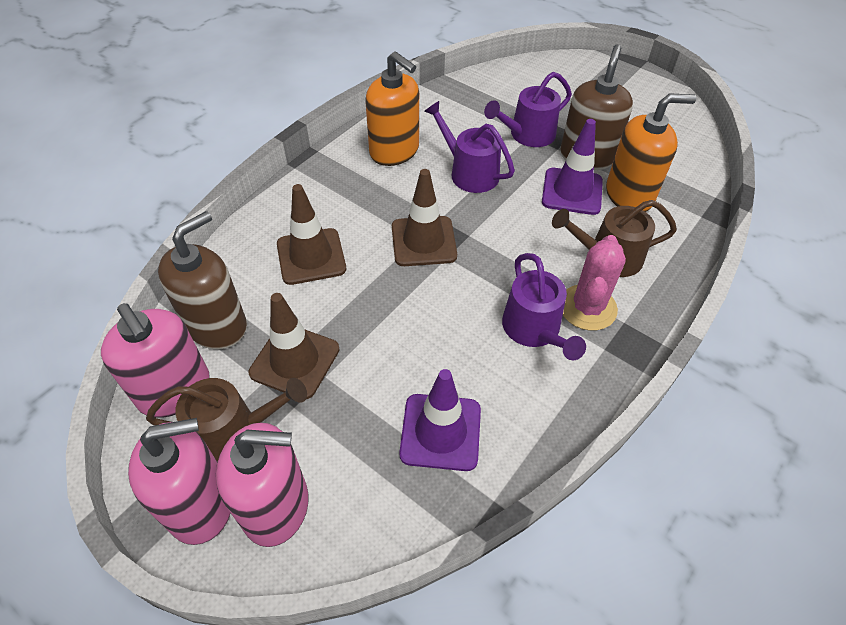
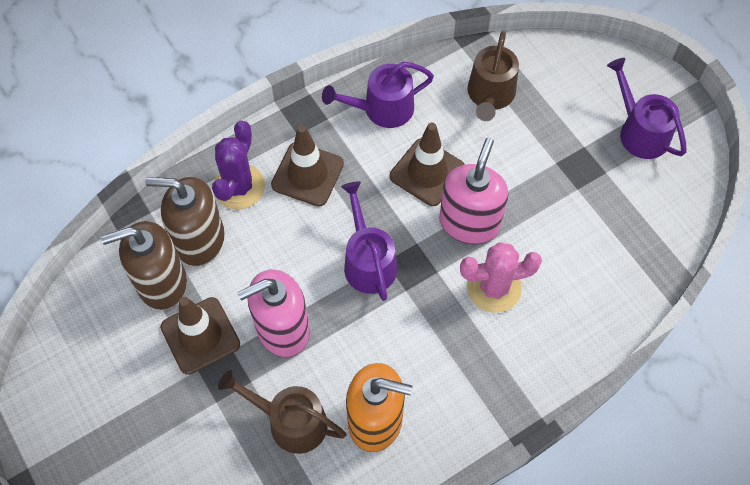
orange soap dispenser: 2 -> 1
pink soap dispenser: 3 -> 2
purple cactus: 0 -> 1
purple traffic cone: 2 -> 0

